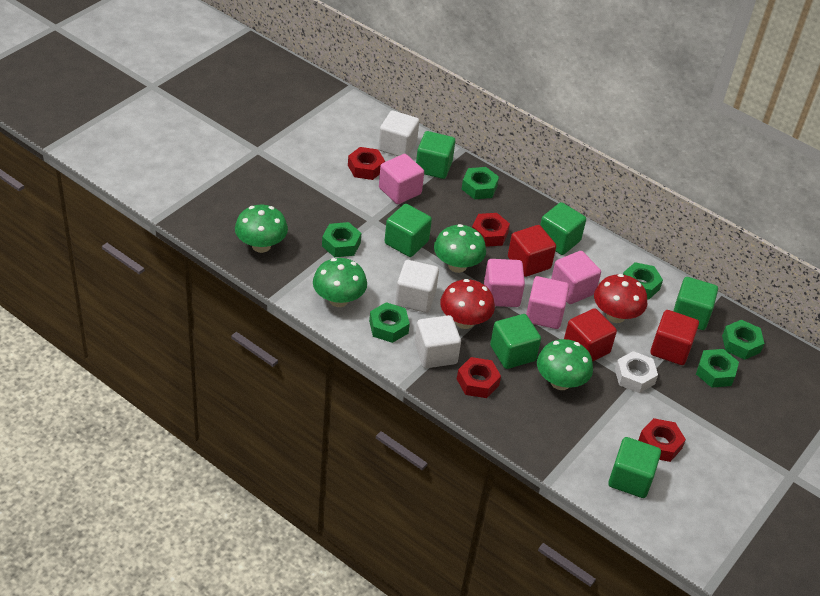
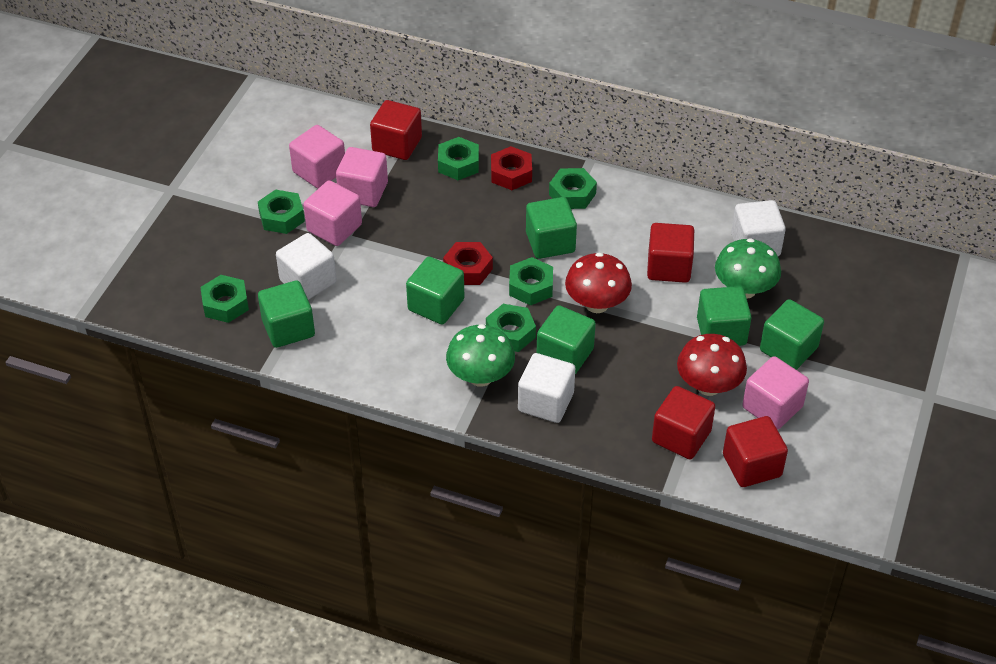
green mushroom: 4 -> 2
red cube: 3 -> 4
red nut: 4 -> 2
white nut: 1 -> 0

